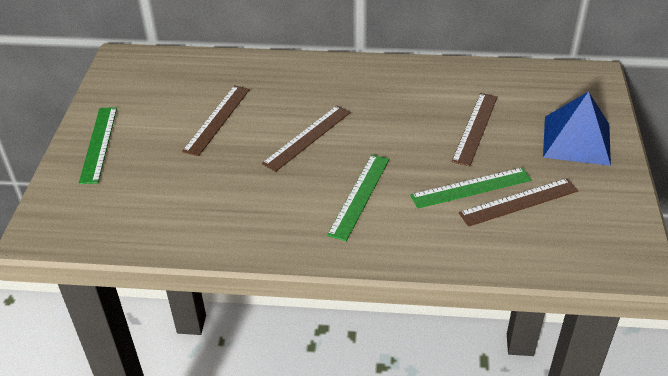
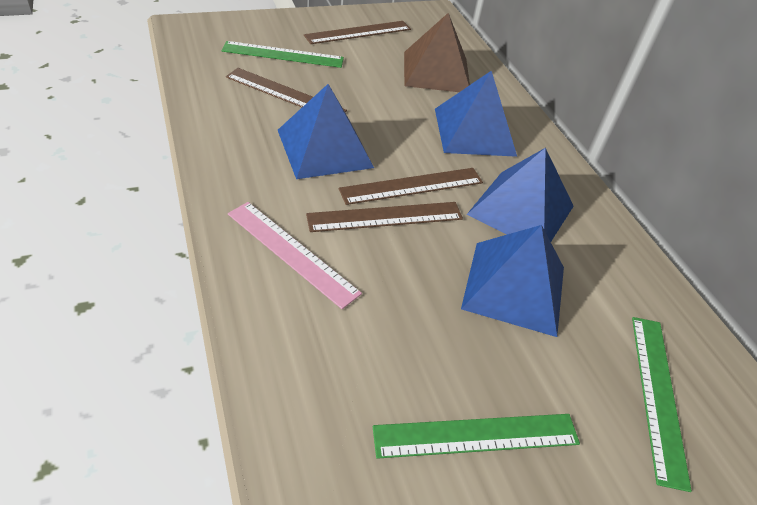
blue pyramid: 1 -> 4
brown pyramid: 0 -> 1
pink ruler: 0 -> 1

